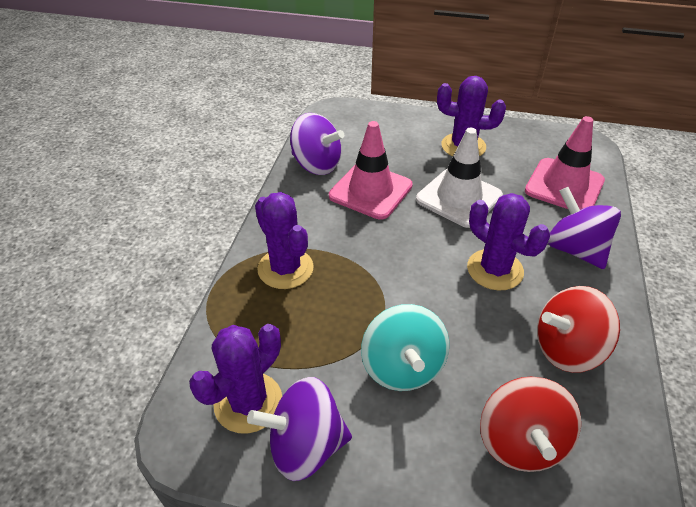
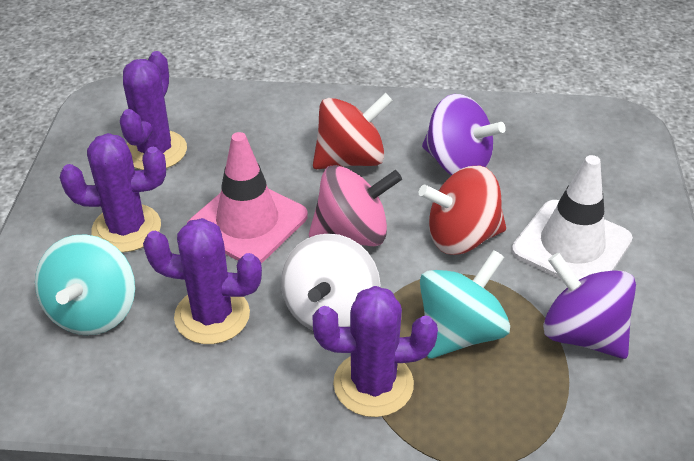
pink spinning top: 0 -> 1
pink traffic cone: 2 -> 1
purple spinning top: 3 -> 2
turquoise spinning top: 1 -> 2
white spinning top: 0 -> 1

